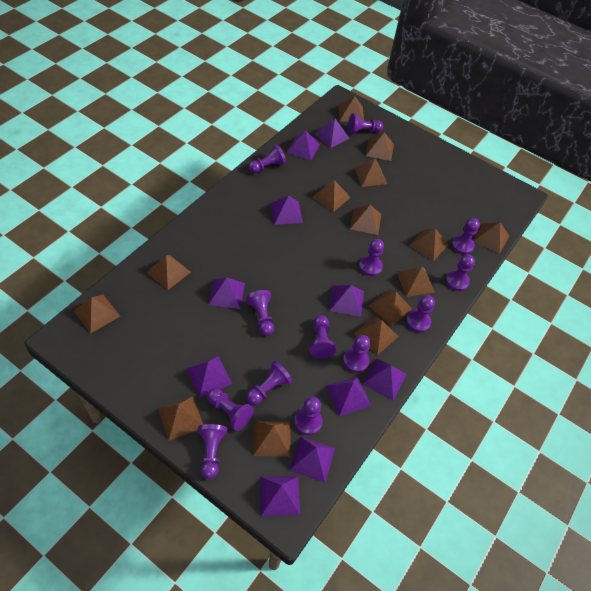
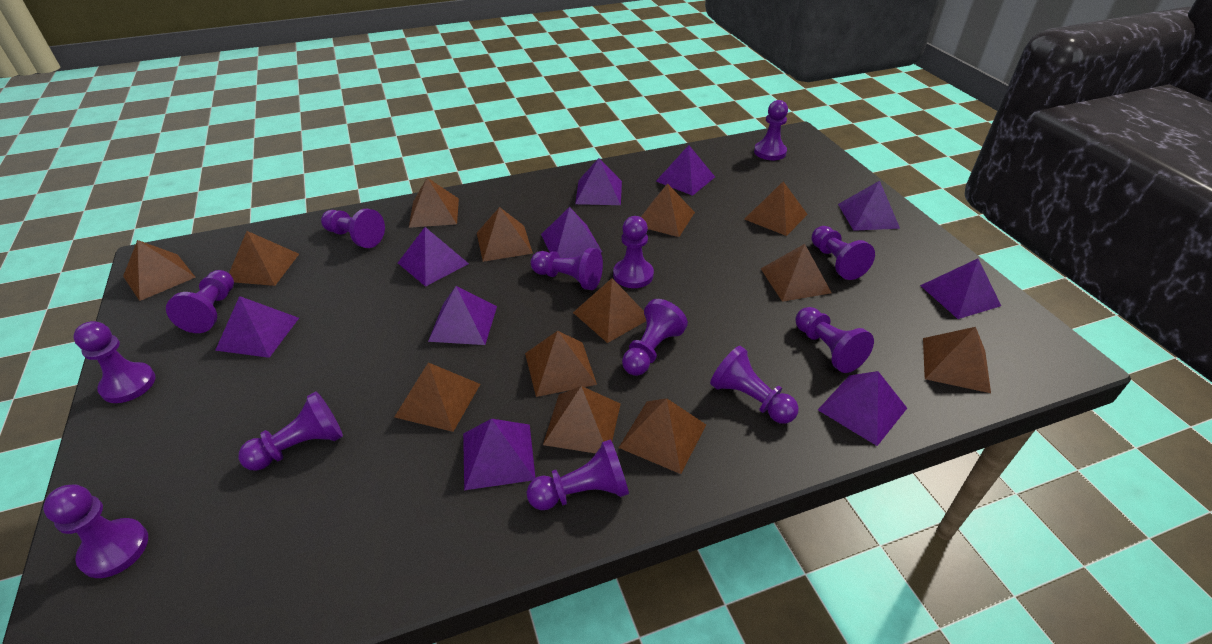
brown pyramid: 14 -> 13

